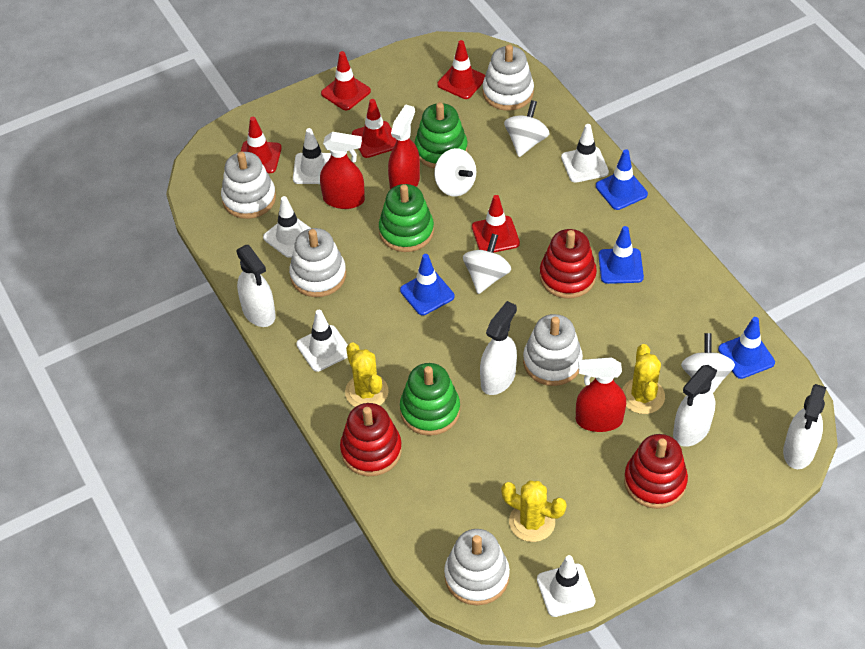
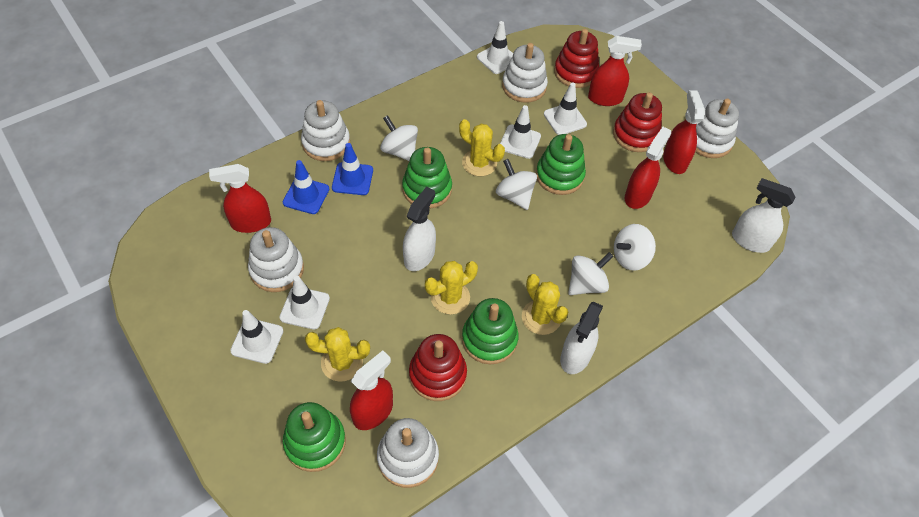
blue traffic cone: 4 -> 2
green stacking toy: 3 -> 4
red spray bottle: 3 -> 5
red traffic cone: 5 -> 0
white spray bottle: 4 -> 3
yellow cactus: 3 -> 4

